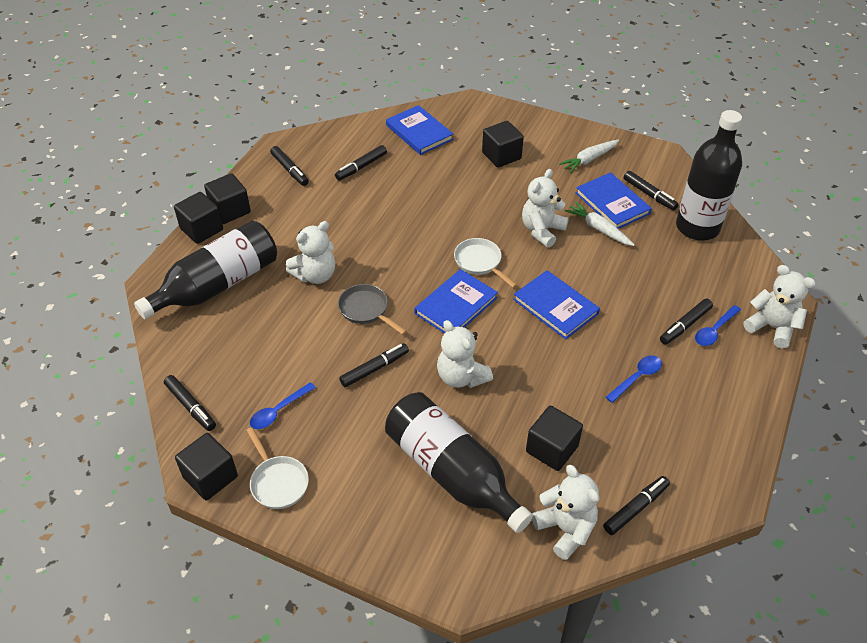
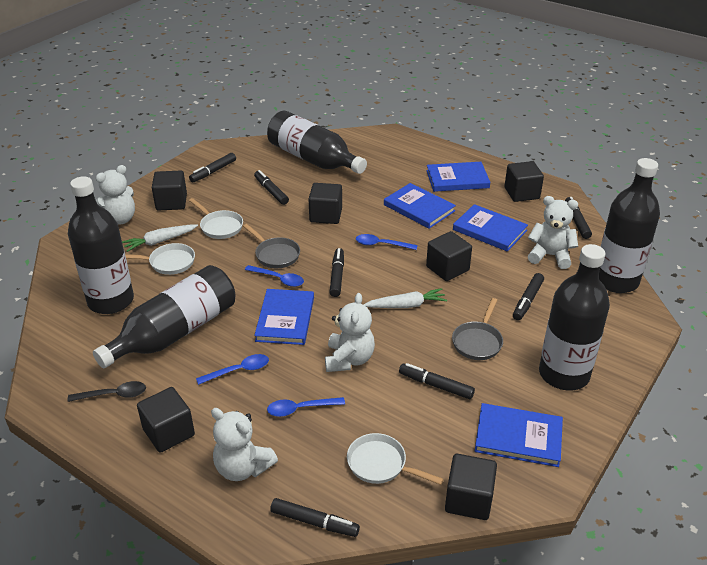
black bottle: 3 -> 5
black cube: 5 -> 6
black spoon: 0 -> 1
blue book: 4 -> 5
blue spoon: 3 -> 4
grey pan: 1 -> 2
white pan: 2 -> 3
white teddy bear: 5 -> 4

